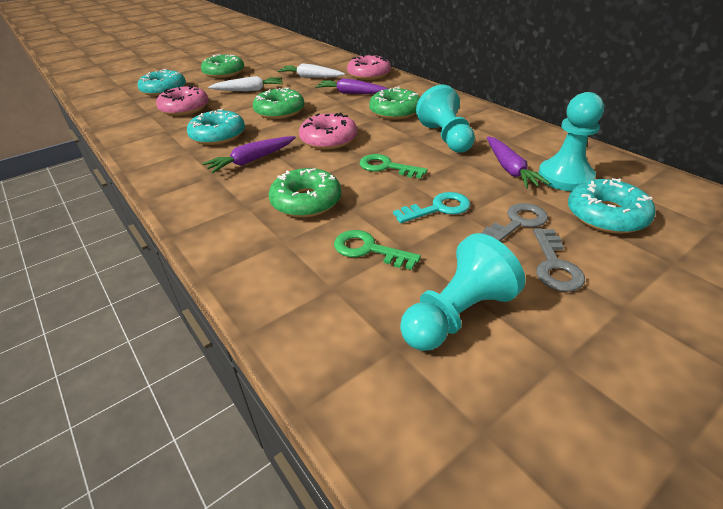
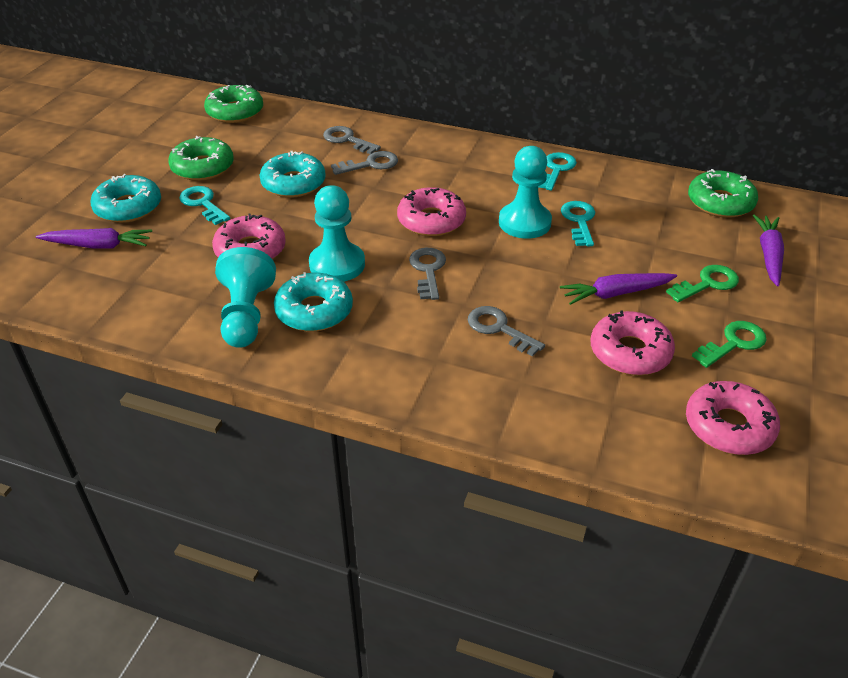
green donut: 4 -> 3
grey key: 2 -> 4
pink donut: 3 -> 4
turquoise key: 1 -> 3
white carrot: 2 -> 0

